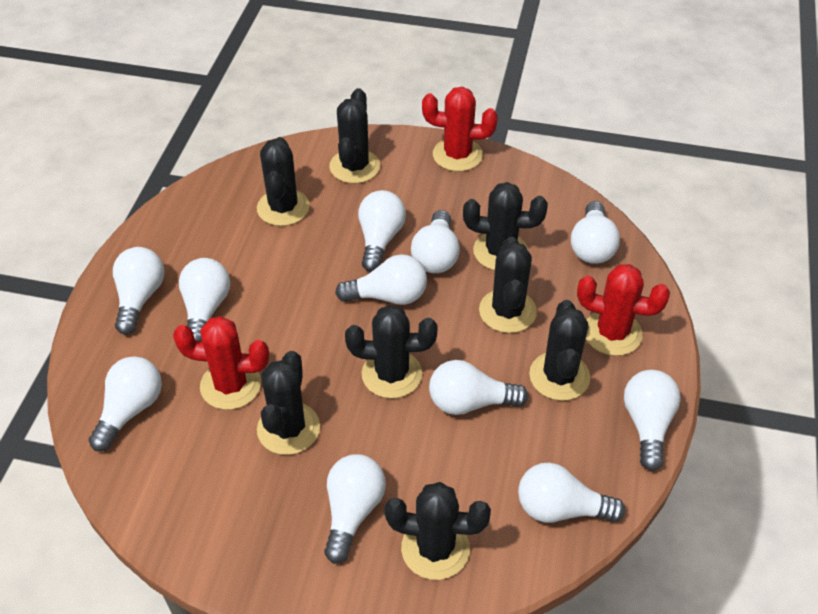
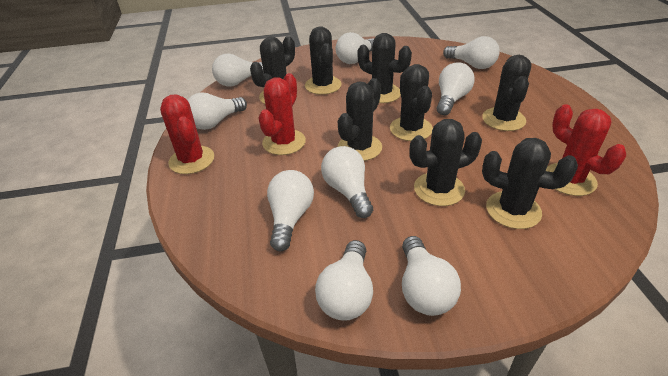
white light bulb: 11 -> 9

